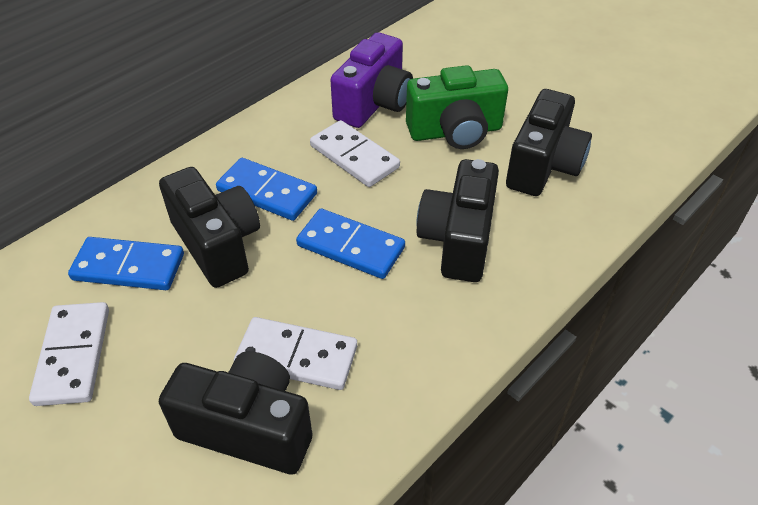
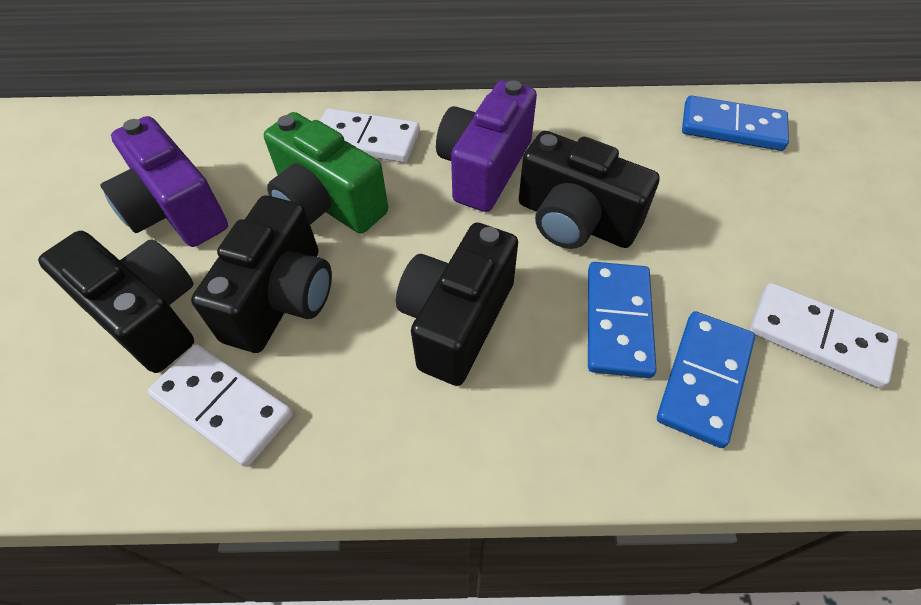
purple camera: 1 -> 2

